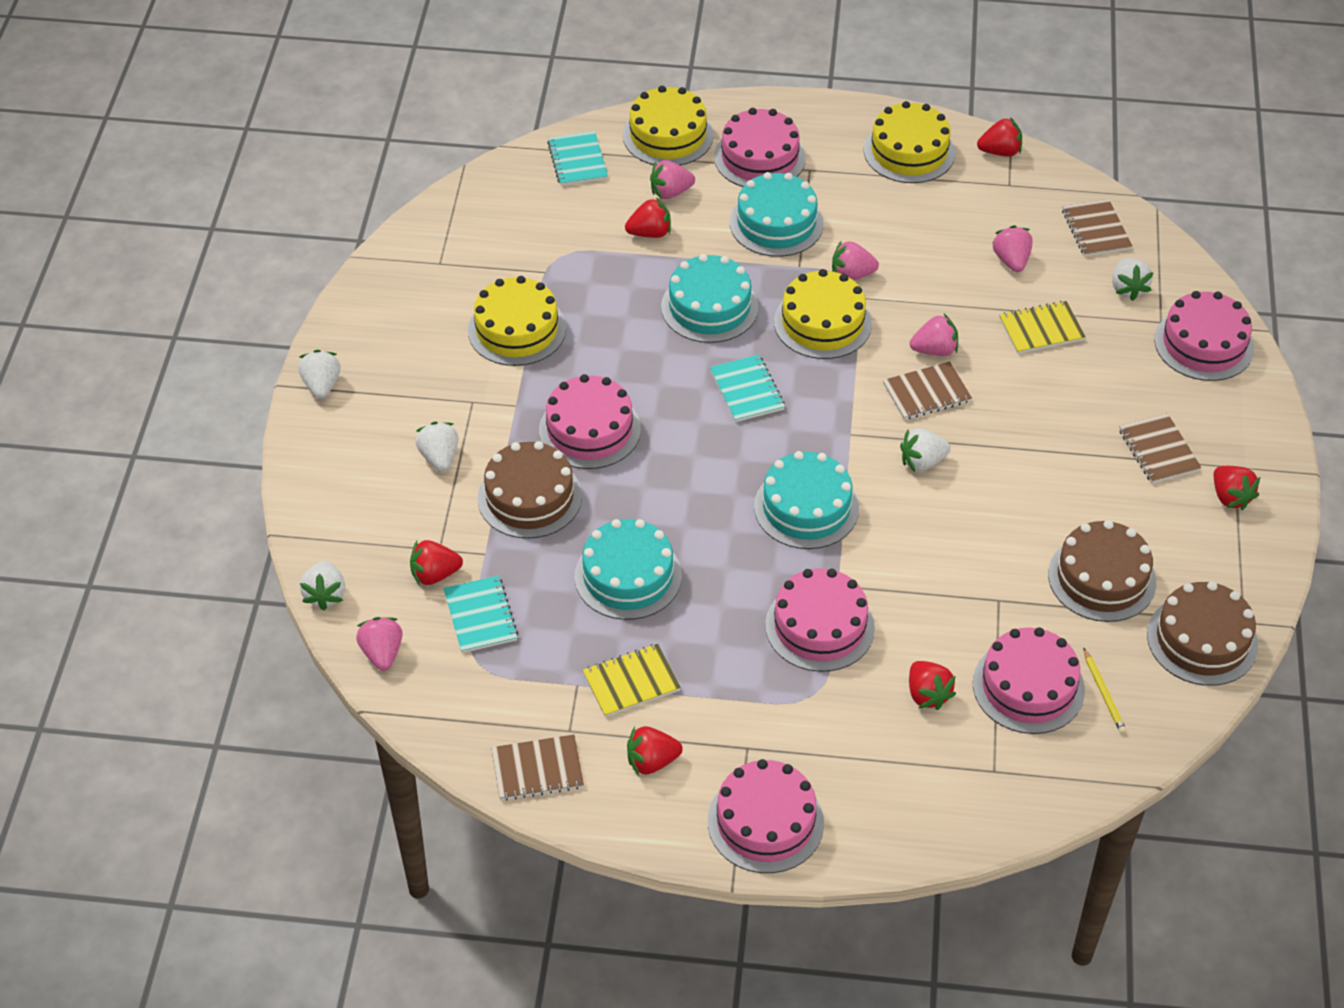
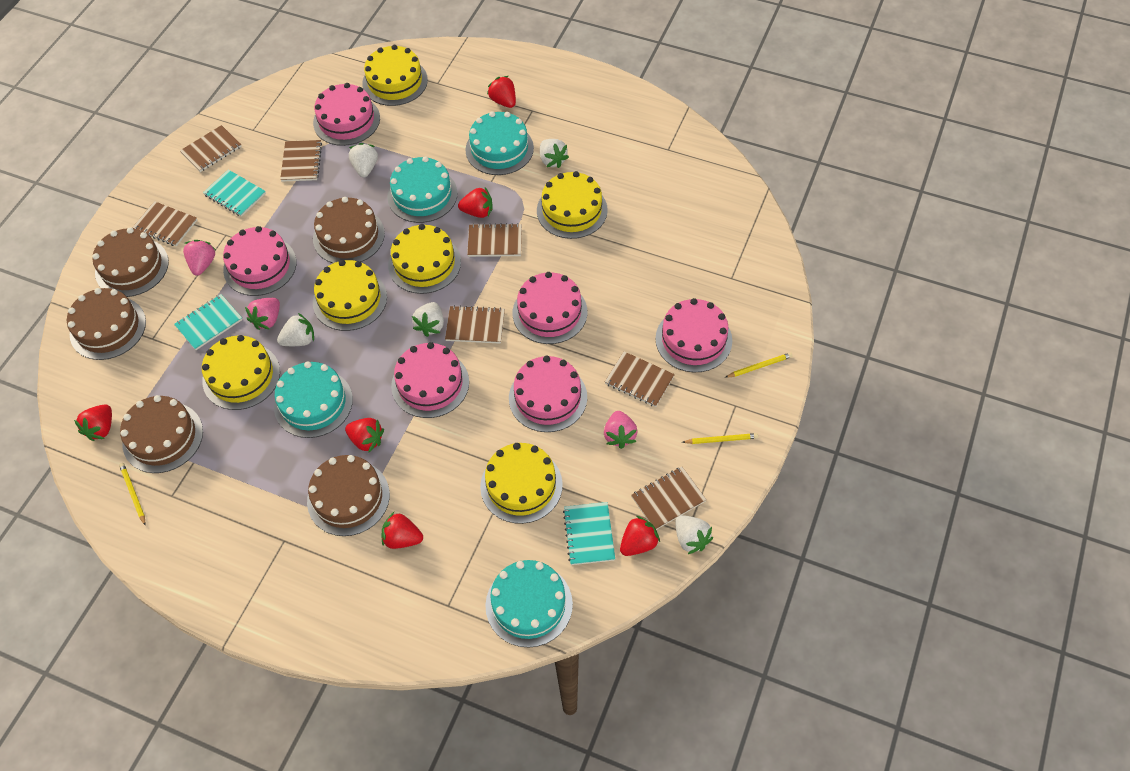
brown cake: 3 -> 5
brown notebook: 4 -> 7
pink strawberry: 5 -> 3
yellow cake: 4 -> 6
yellow notebook: 2 -> 0
yellow pencil: 1 -> 3

